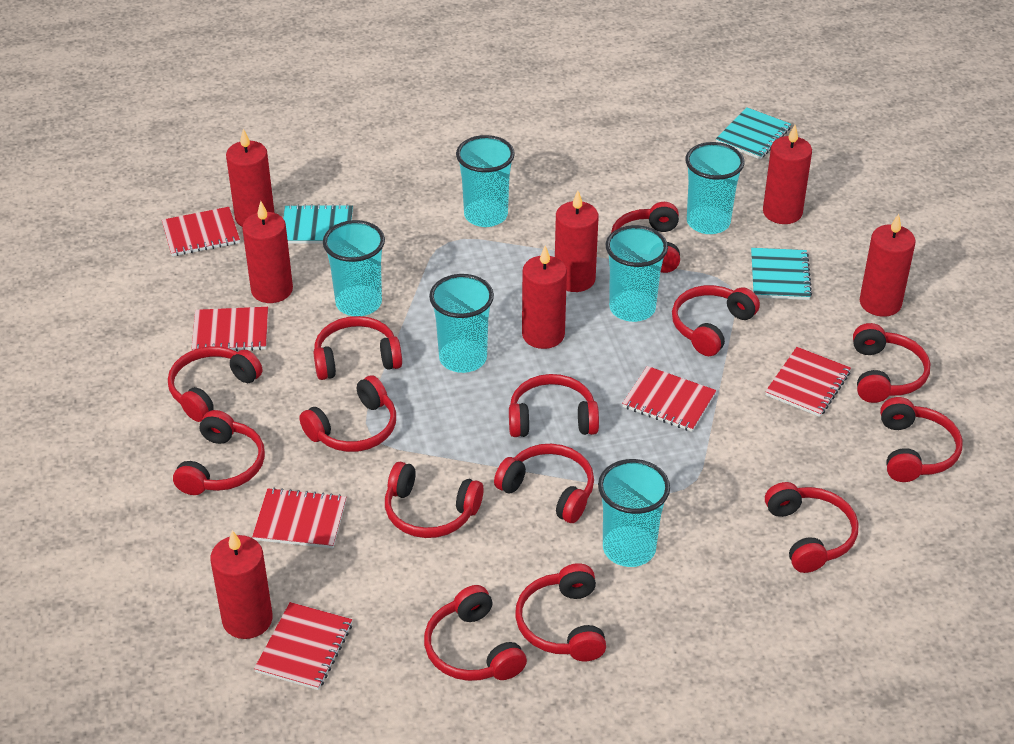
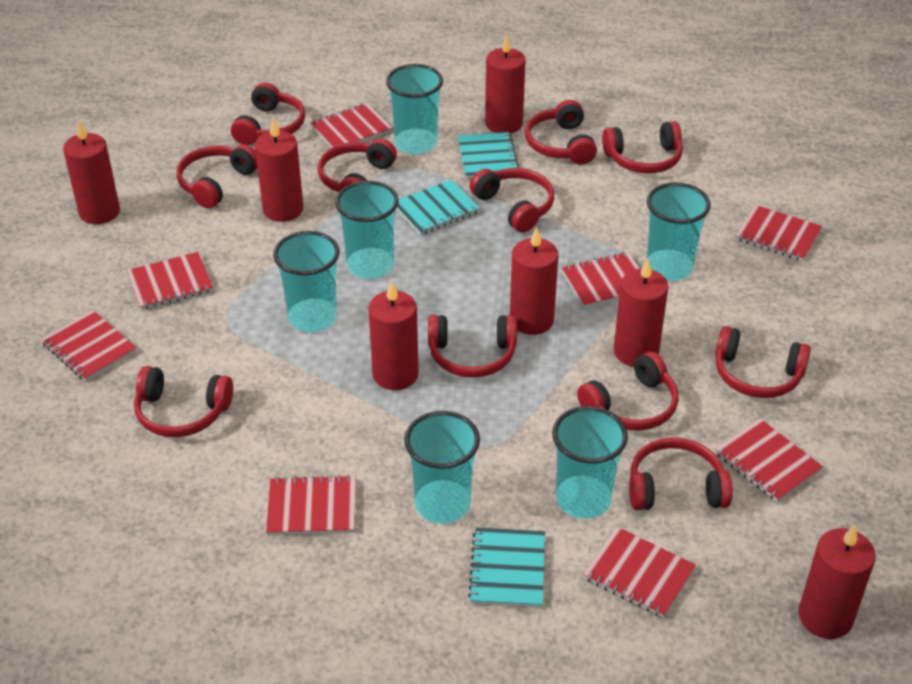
red headphones: 14 -> 11
red notebook: 6 -> 8

